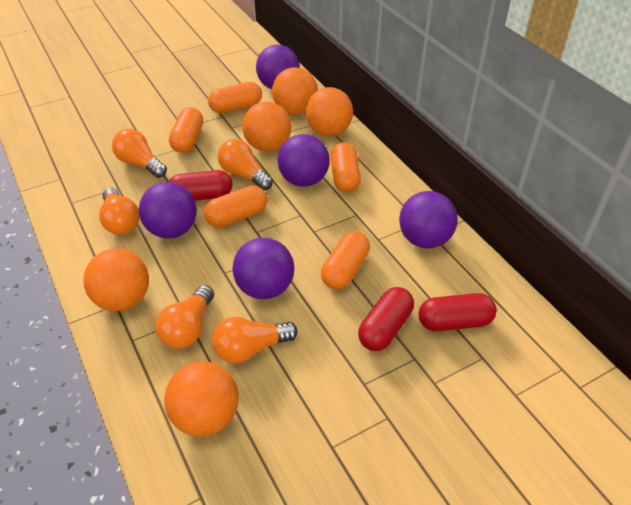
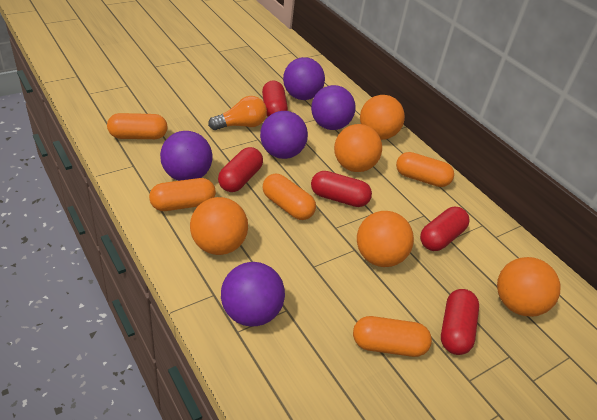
orange light bulb: 5 -> 1
red capsule: 3 -> 5

